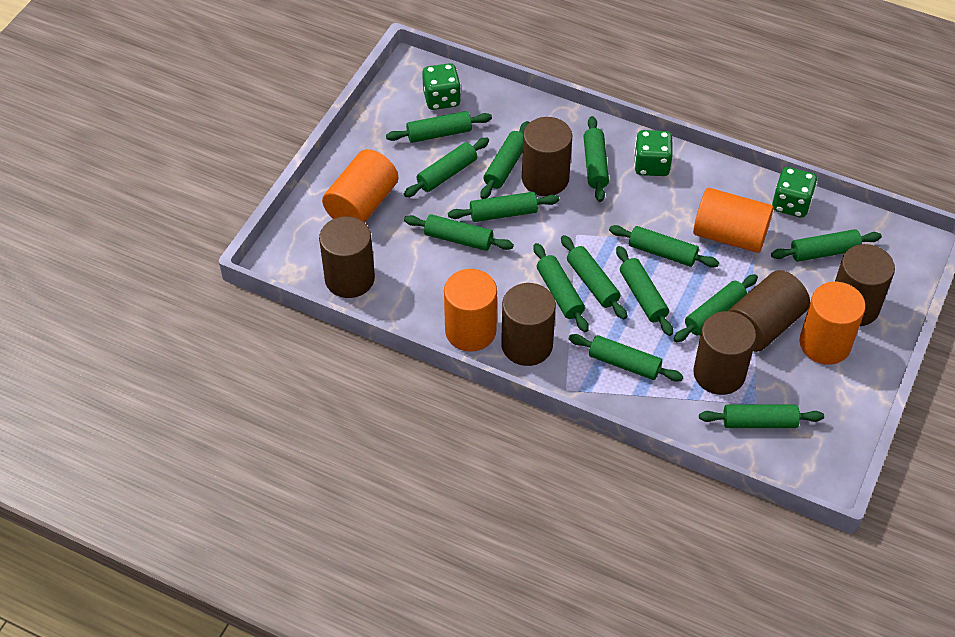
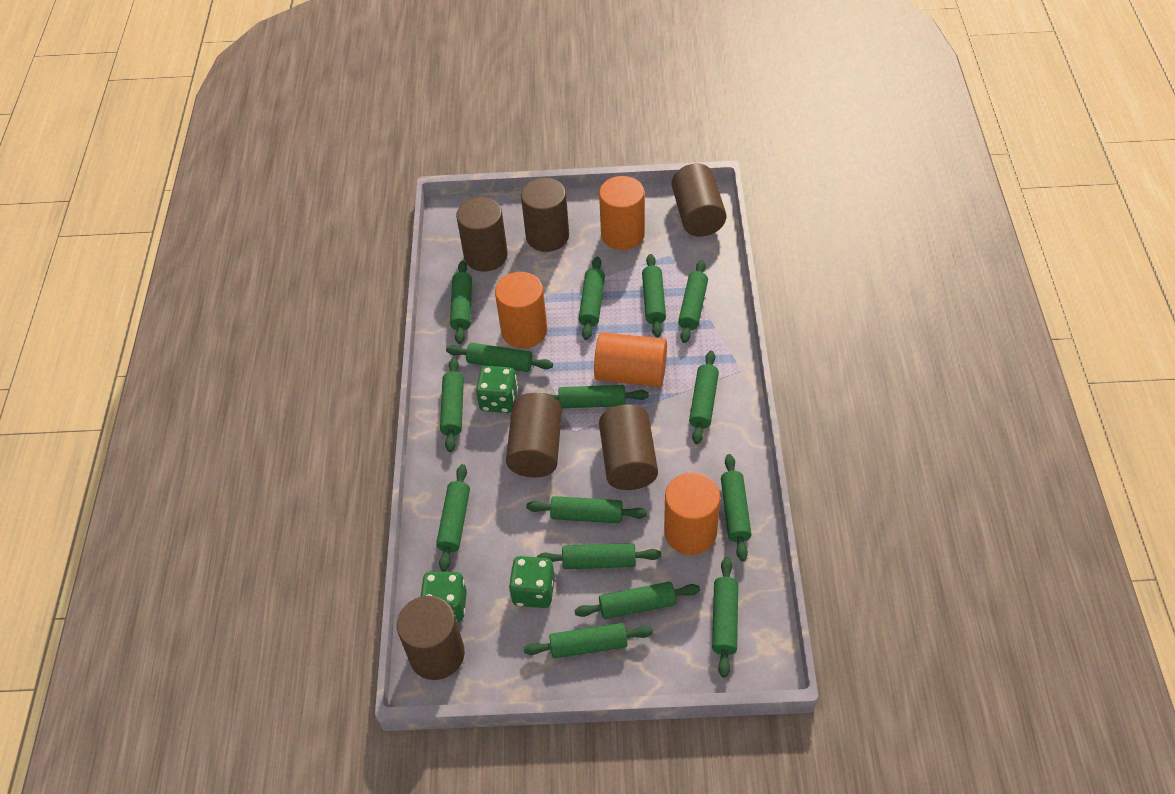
green rolling pin: 14 -> 15

